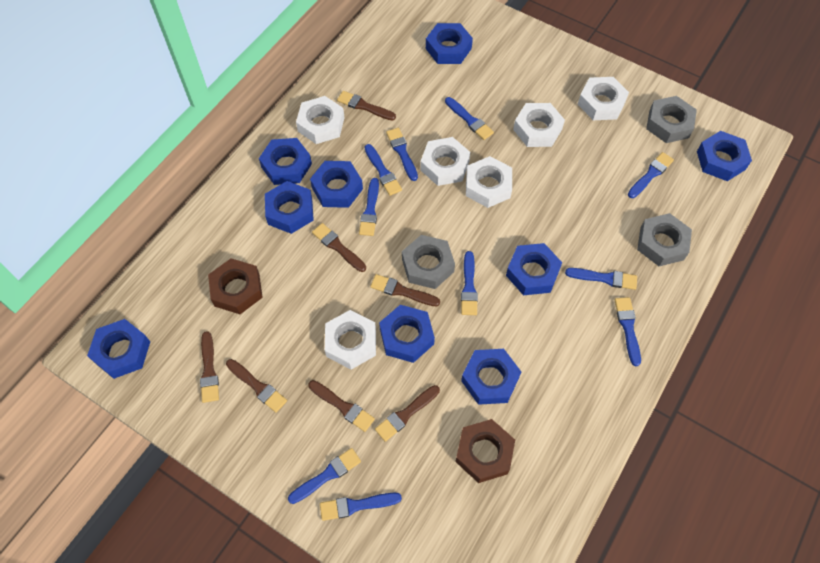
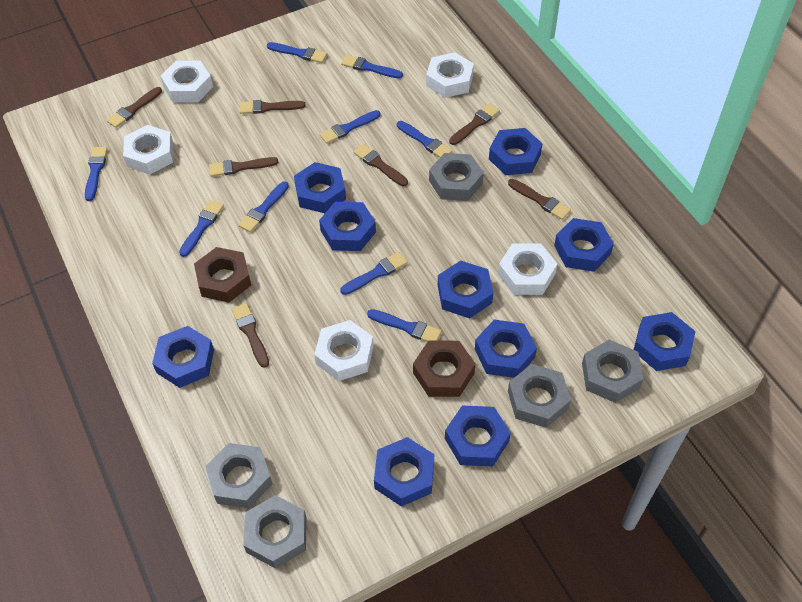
blue brush: 10 -> 9
blue nut: 9 -> 10
grey nut: 3 -> 5
white nut: 6 -> 5

